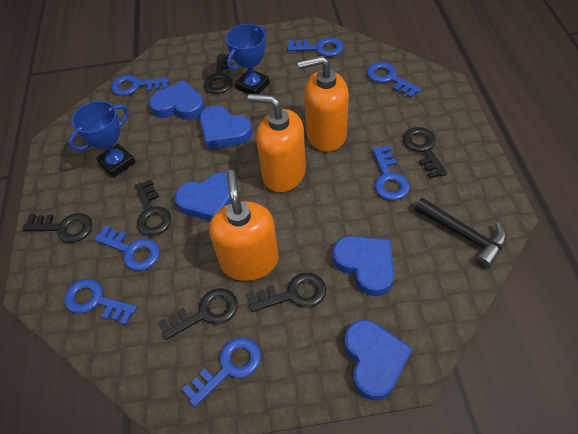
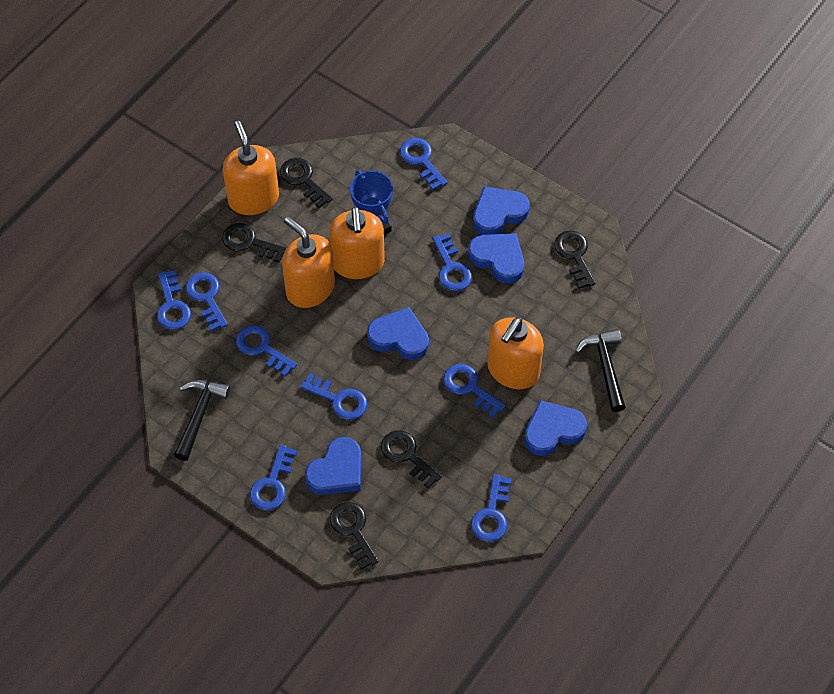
black hammer: 1 -> 2
black key: 6 -> 5
blue key: 7 -> 9
blue trophy: 2 -> 1
orange soap dispenser: 3 -> 4

